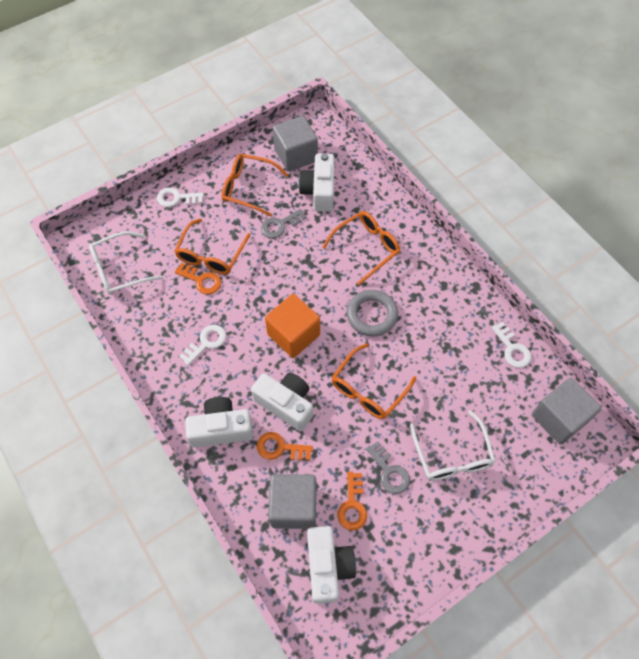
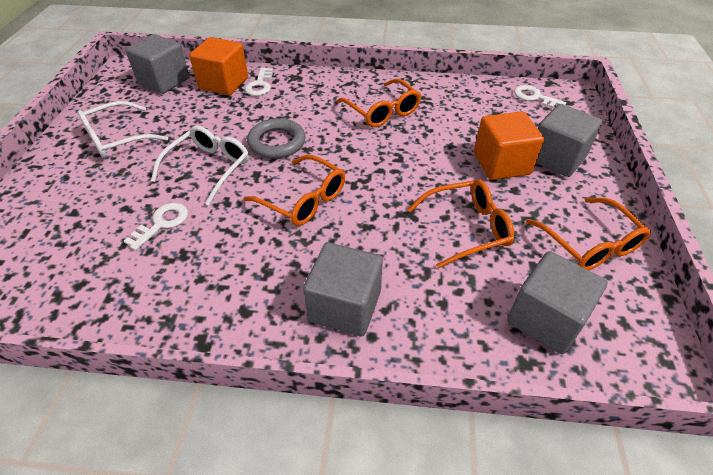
grey cube: 3 -> 4
grey key: 2 -> 0
orange cube: 1 -> 2
orange key: 3 -> 0
white camera: 4 -> 0

